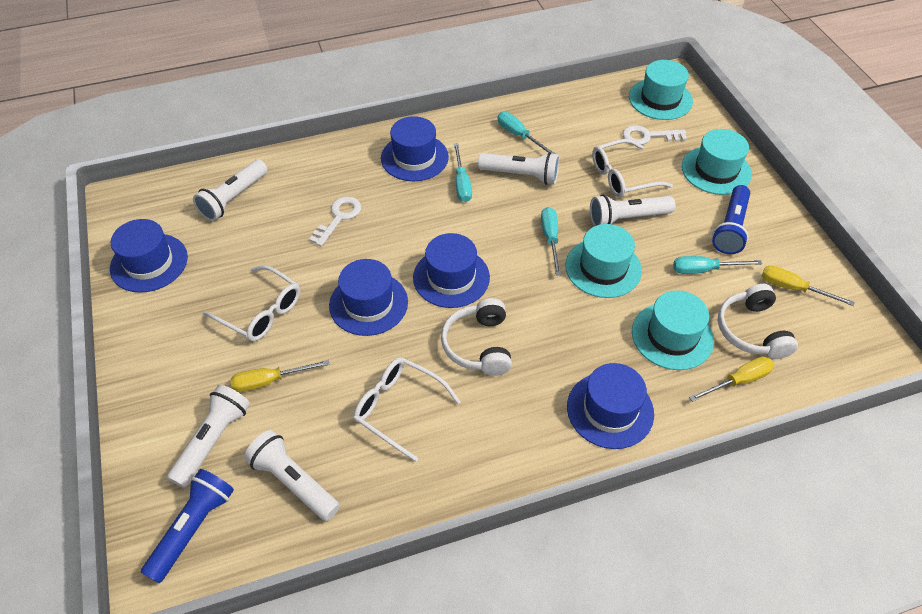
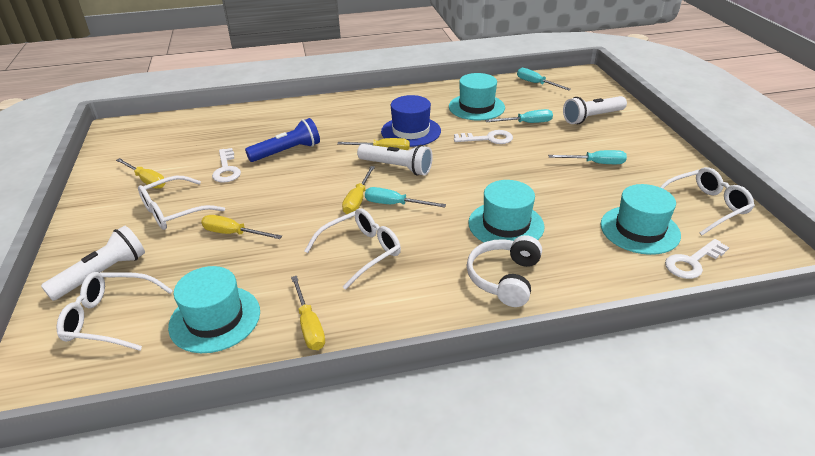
blue flashlight: 2 -> 1
blue hat: 5 -> 1
white flashlight: 5 -> 3
white glasses: 3 -> 4
white headphones: 2 -> 1
white key: 2 -> 3
yellow screwdriver: 3 -> 5

